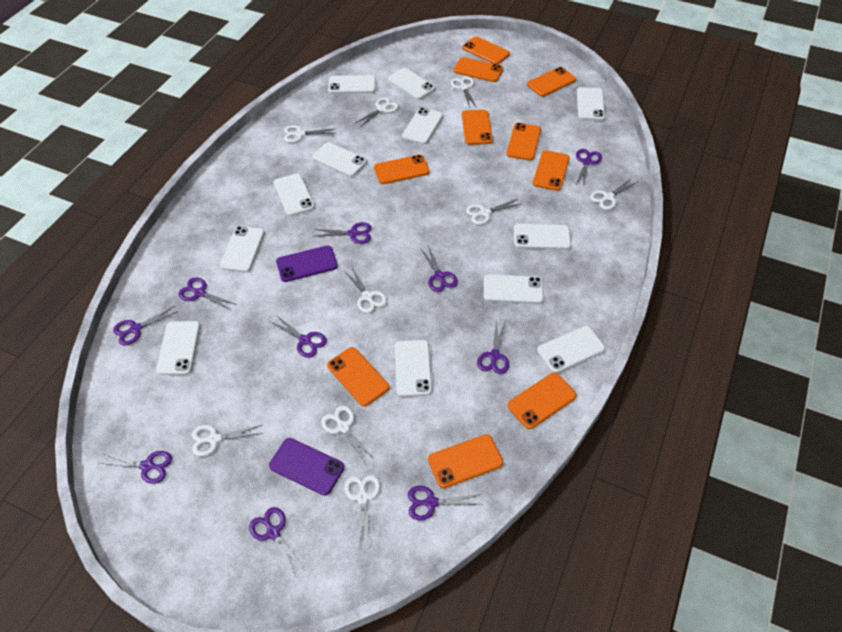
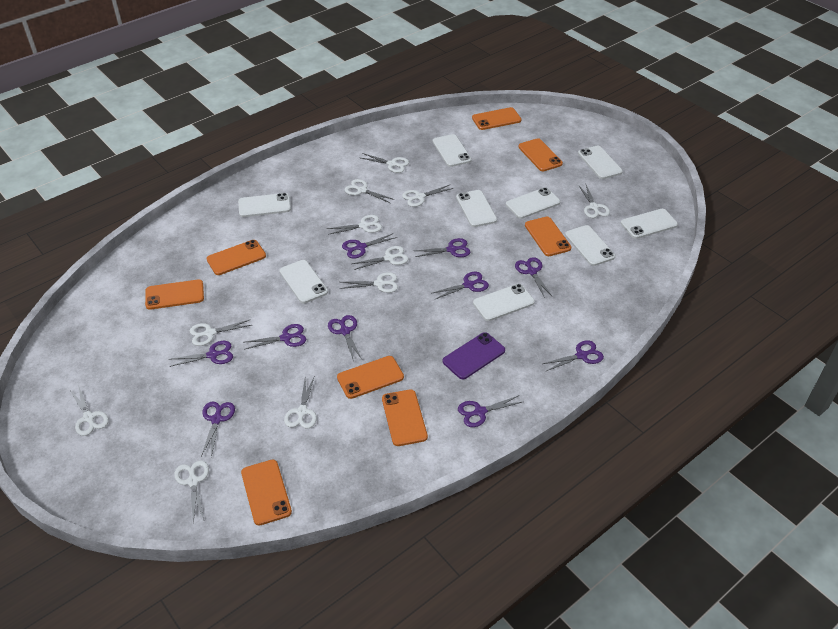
orange phone: 10 -> 8
purple phone: 2 -> 1
white phone: 12 -> 9
white scissors: 9 -> 11

